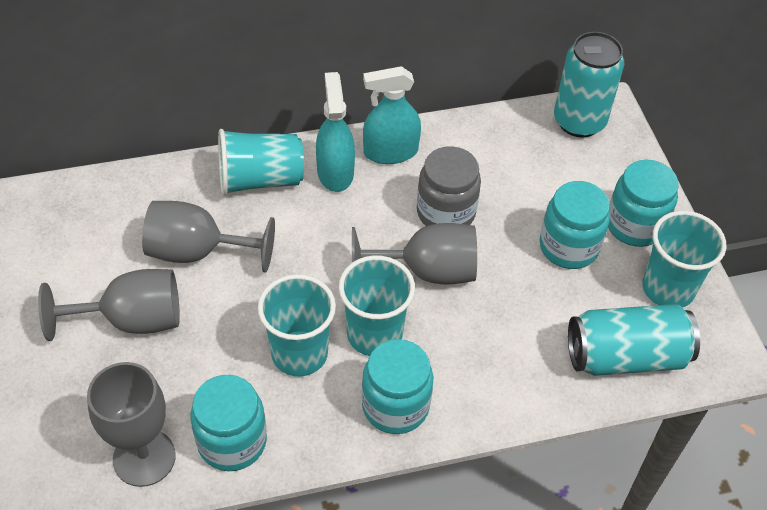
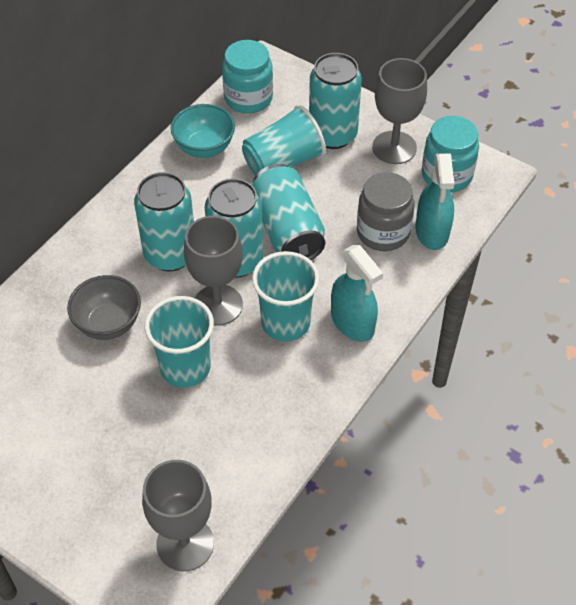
grey bowl: 0 -> 1
grey goblet: 4 -> 3
turquoise bowl: 0 -> 1
turquoise can: 2 -> 4
turquoise cup: 4 -> 3
turquoise jar: 4 -> 2

